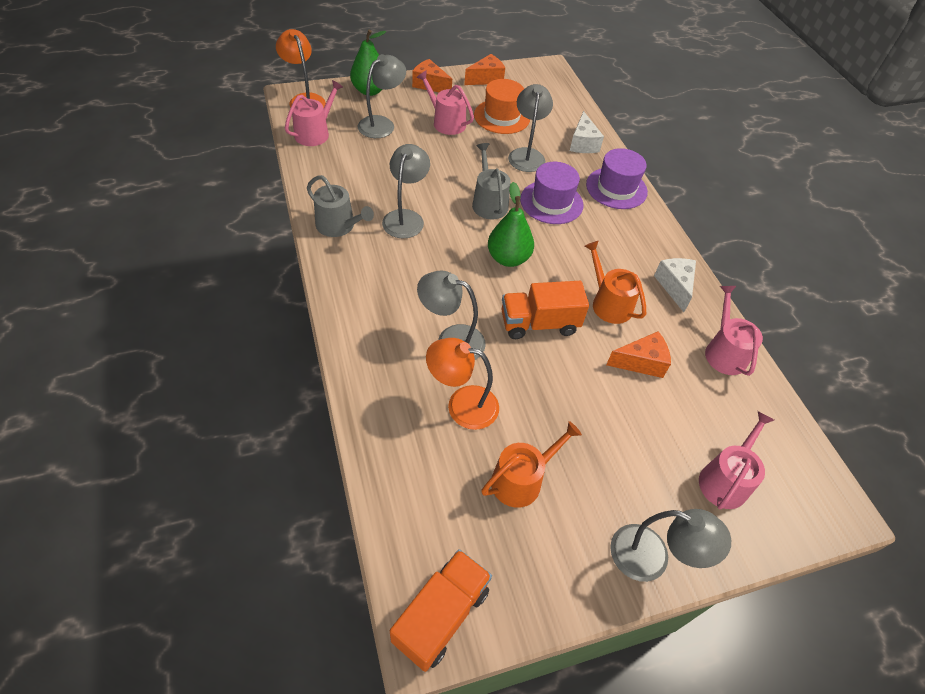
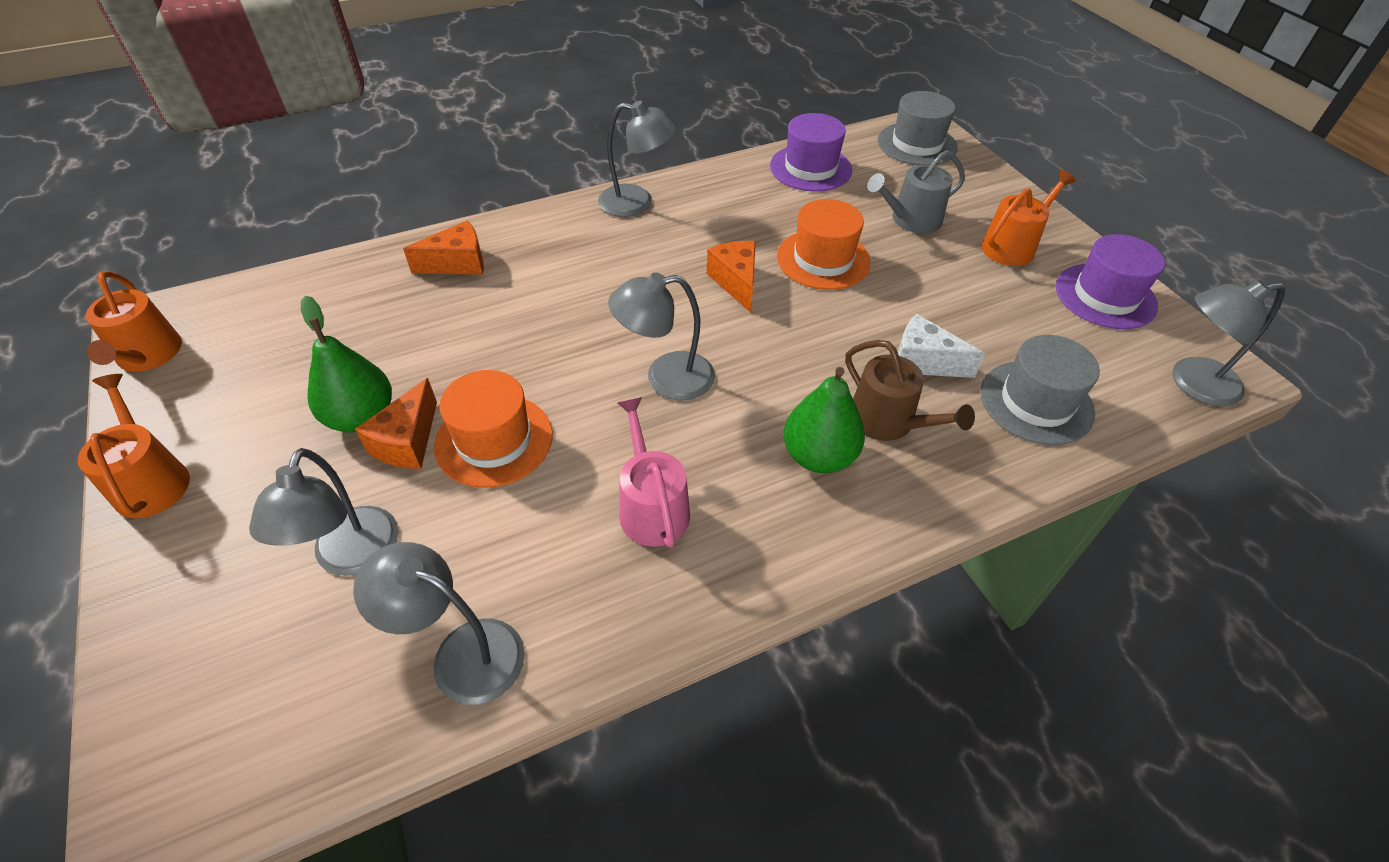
brown watering can: 0 -> 1
grey hat: 0 -> 2
grey watering can: 2 -> 1
orange hat: 1 -> 2
orange lamp: 2 -> 0
orange truck: 2 -> 0
orange watering can: 2 -> 3
pink watering can: 4 -> 1
white cheese: 2 -> 1

